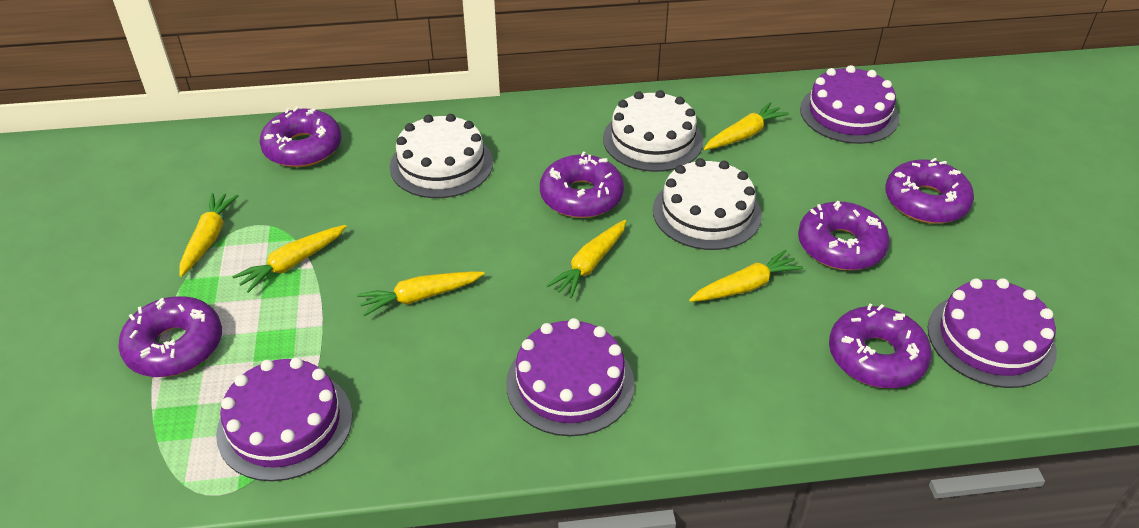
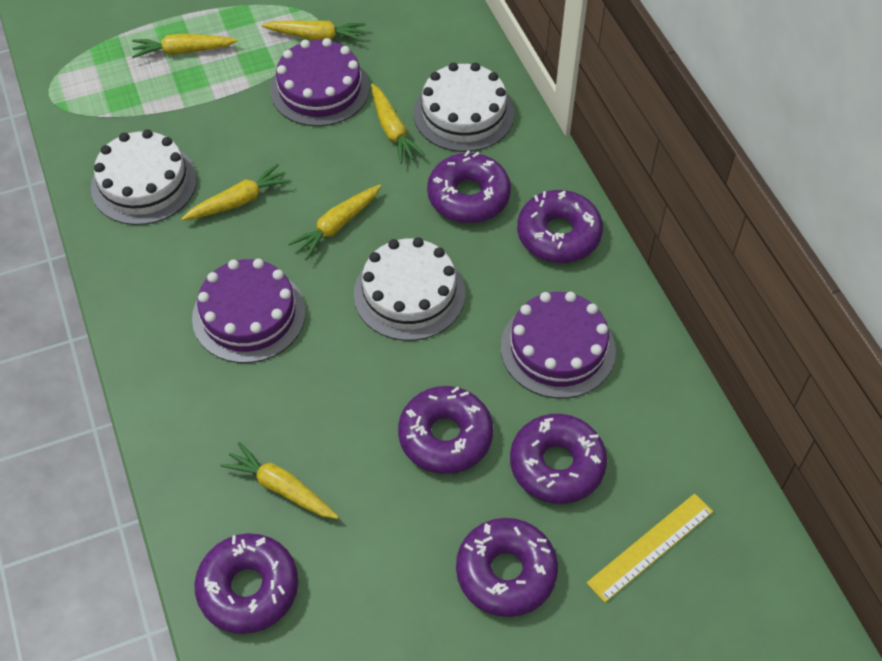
purple cake: 4 -> 3
yellow ruler: 0 -> 1

